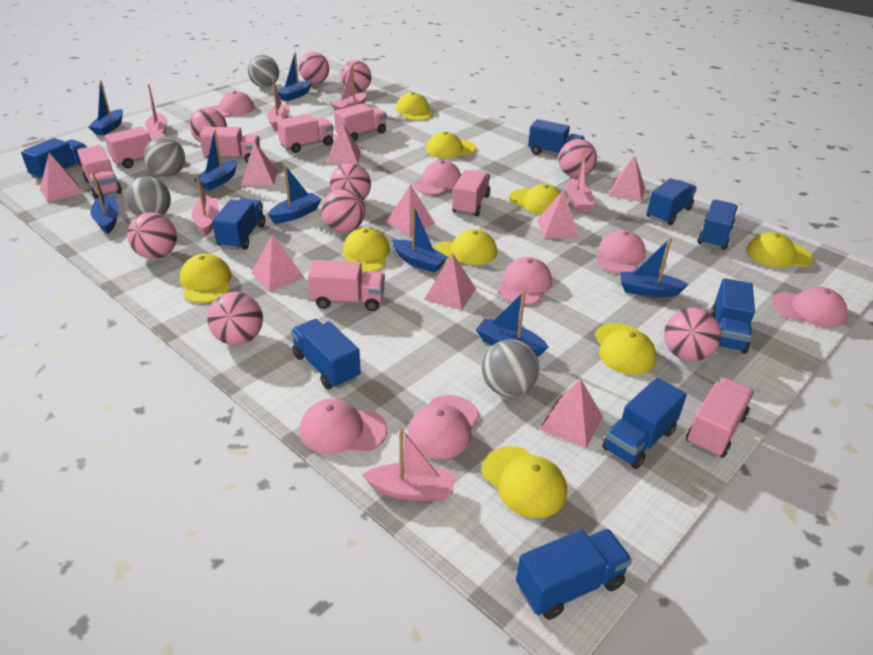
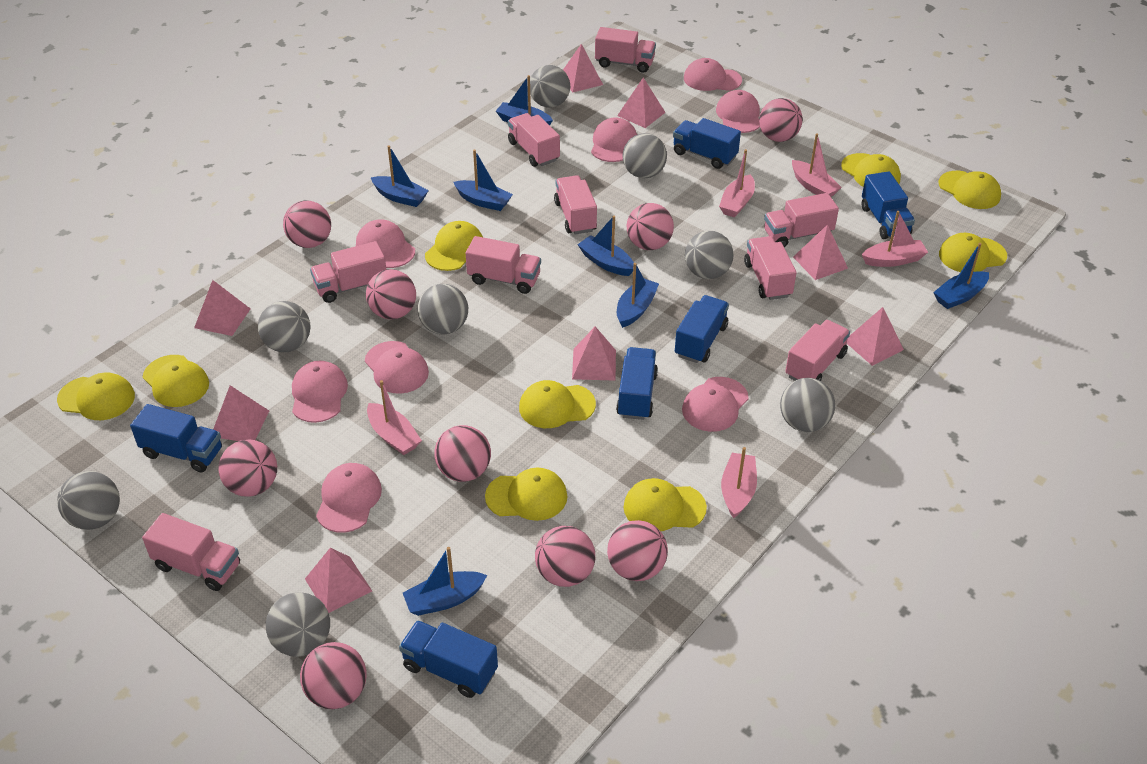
blue boat: 8 -> 7
blue truck: 9 -> 6
grey ball: 4 -> 8
pink boat: 6 -> 5
pink cap: 7 -> 8
pink pyramid: 9 -> 8
pink truck: 8 -> 9

